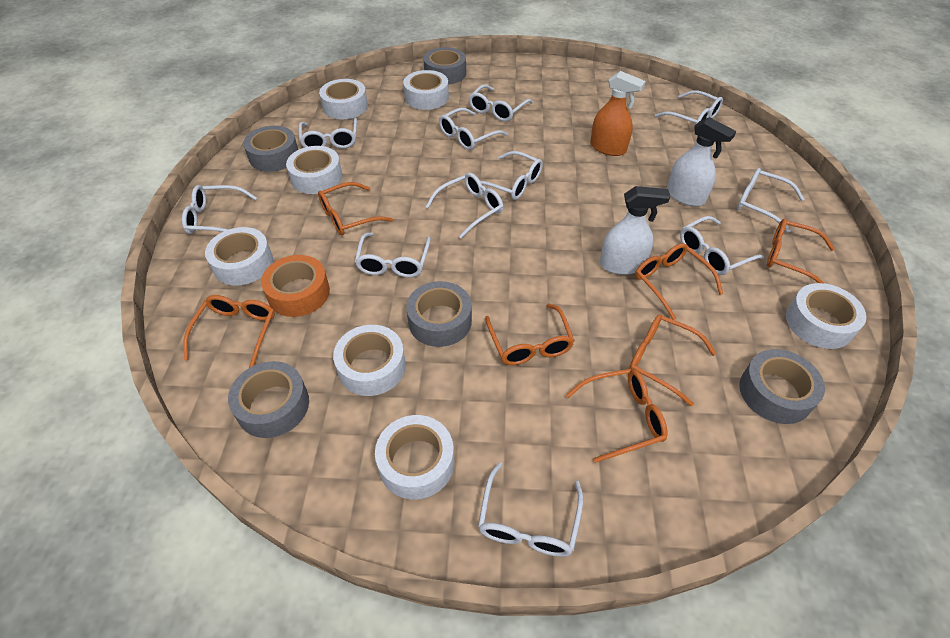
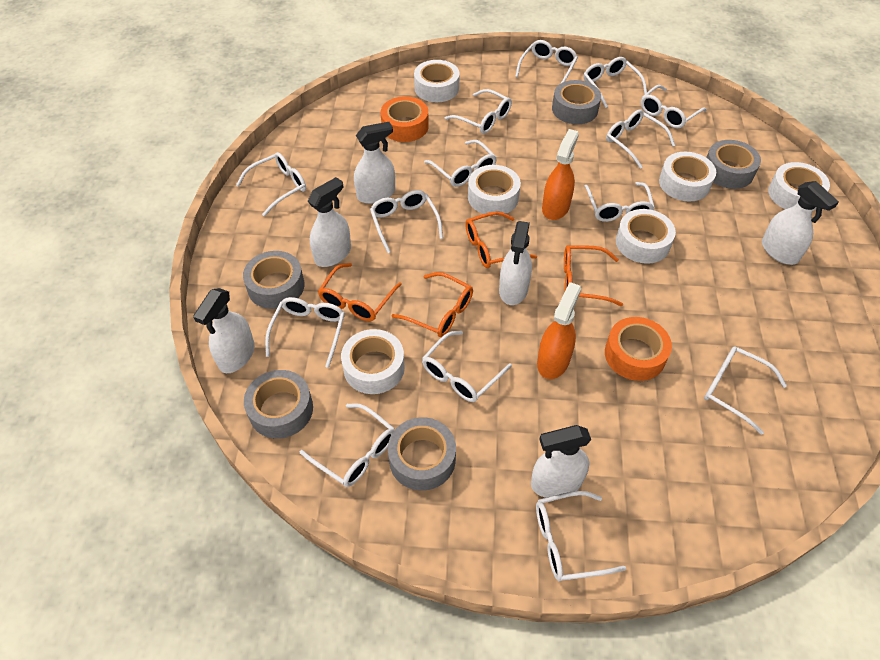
orange glasses: 7 -> 4
orange spray bottle: 1 -> 2
orange tape: 1 -> 2
white glasses: 11 -> 14
white spray bottle: 2 -> 6
white tape: 7 -> 6

